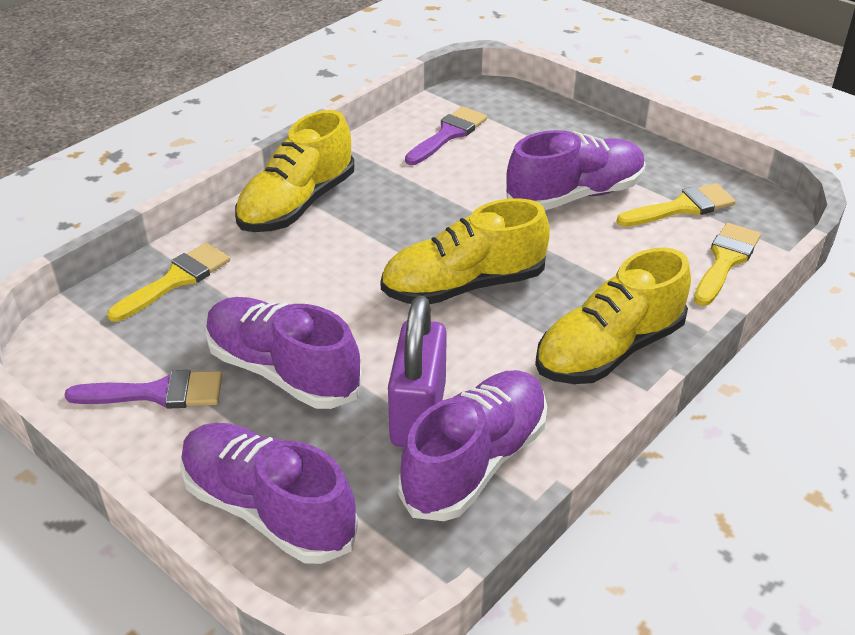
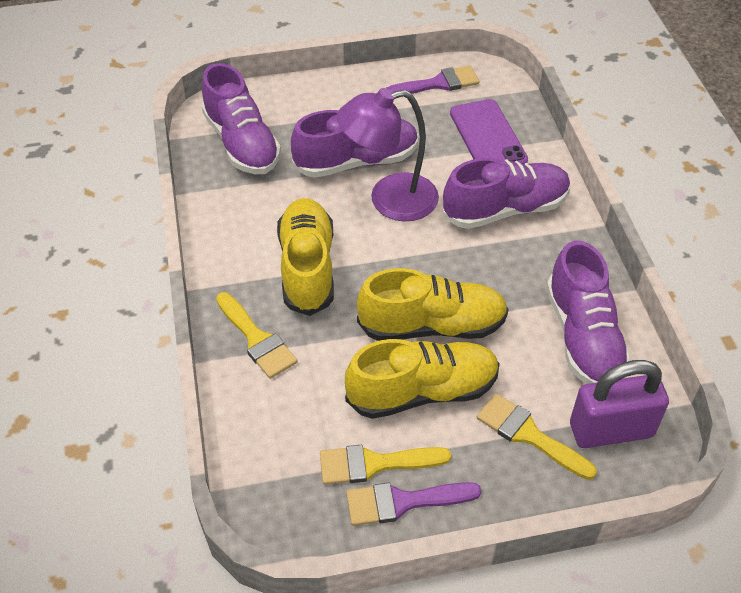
purple lamp: 0 -> 1
purple phone: 0 -> 1

